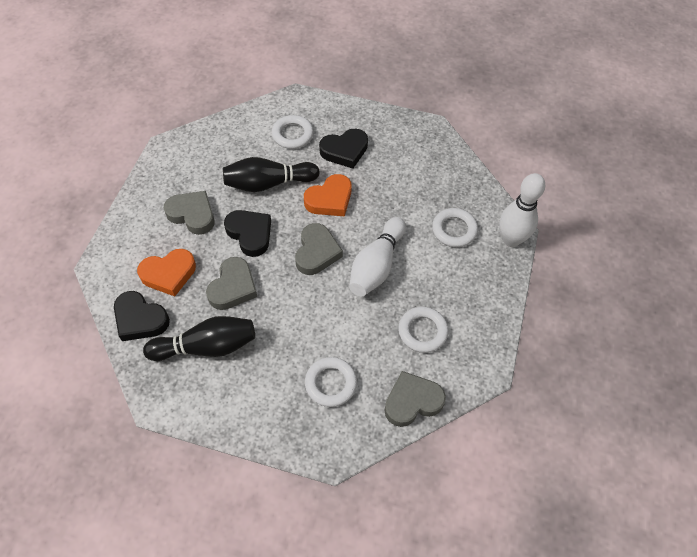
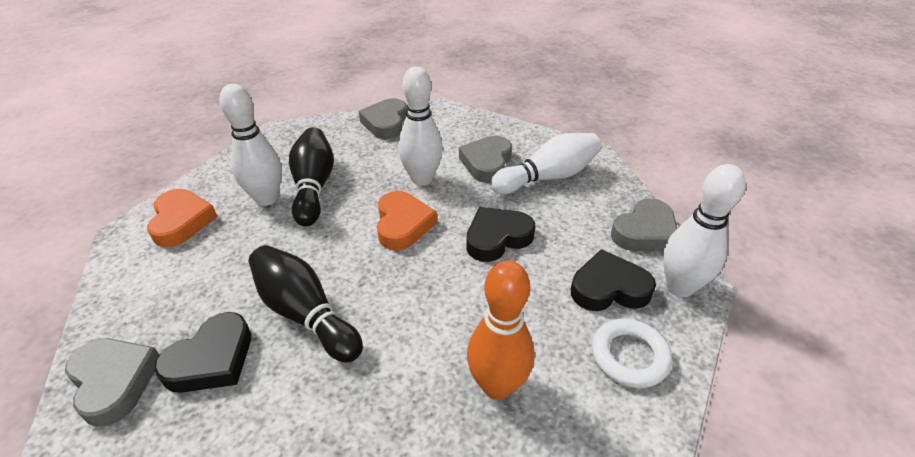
orange bowling pin: 0 -> 1
white bowling pin: 2 -> 4
white ring: 4 -> 1

